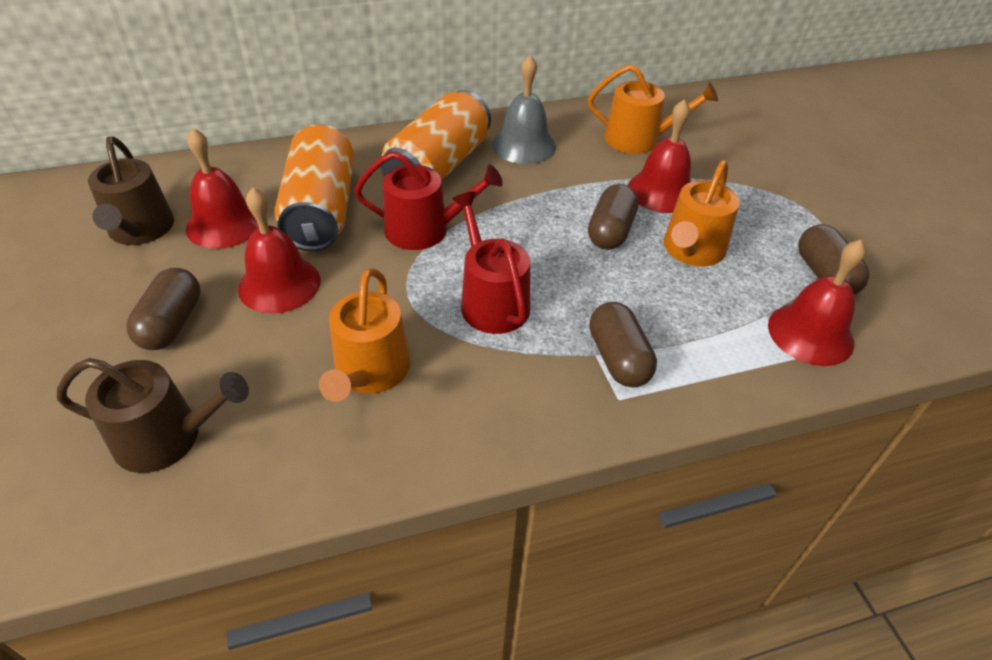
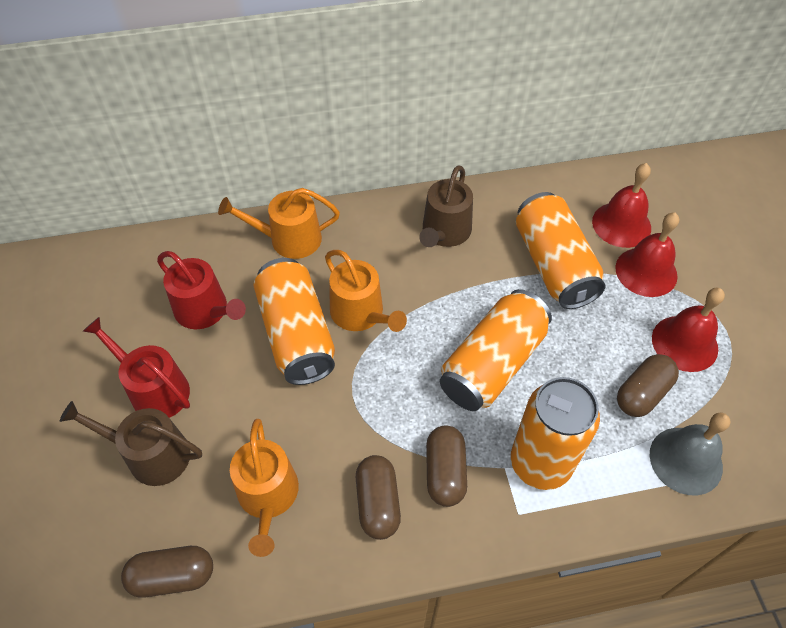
orange can: 2 -> 4
red bell: 4 -> 3

